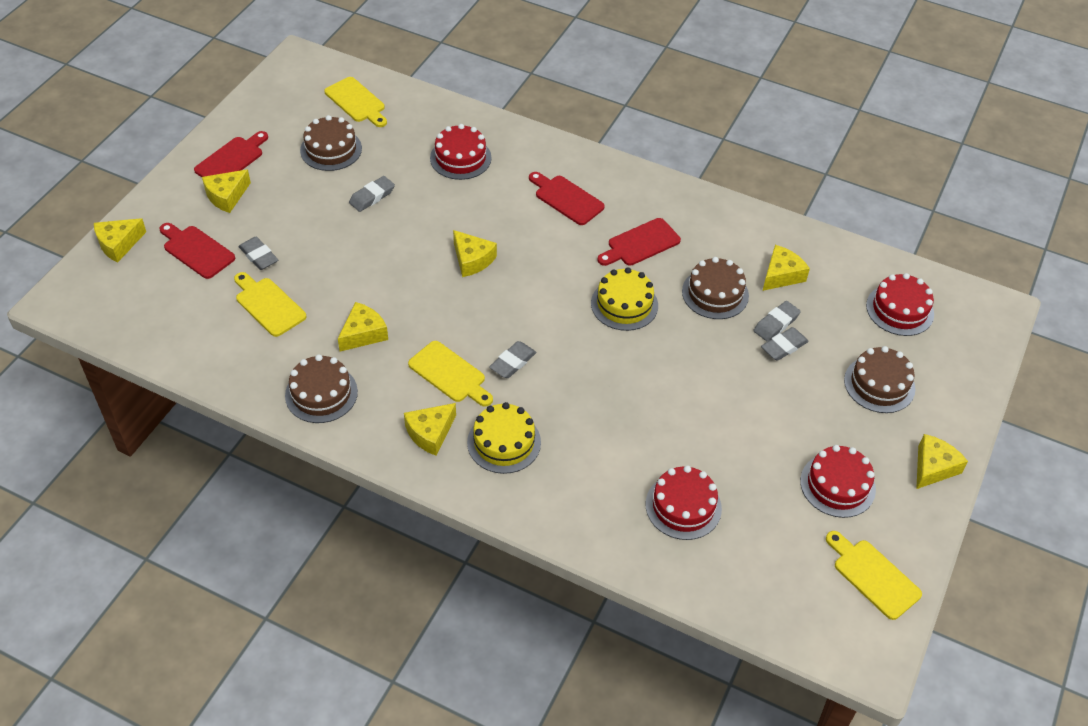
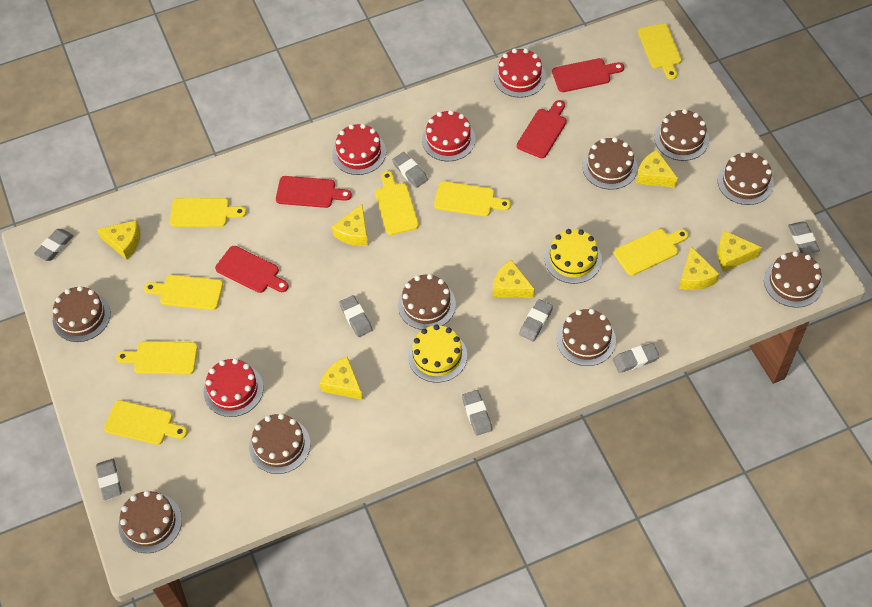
brown cake: 4 -> 9
grey eraser: 5 -> 8
yellow cutting board: 4 -> 8

